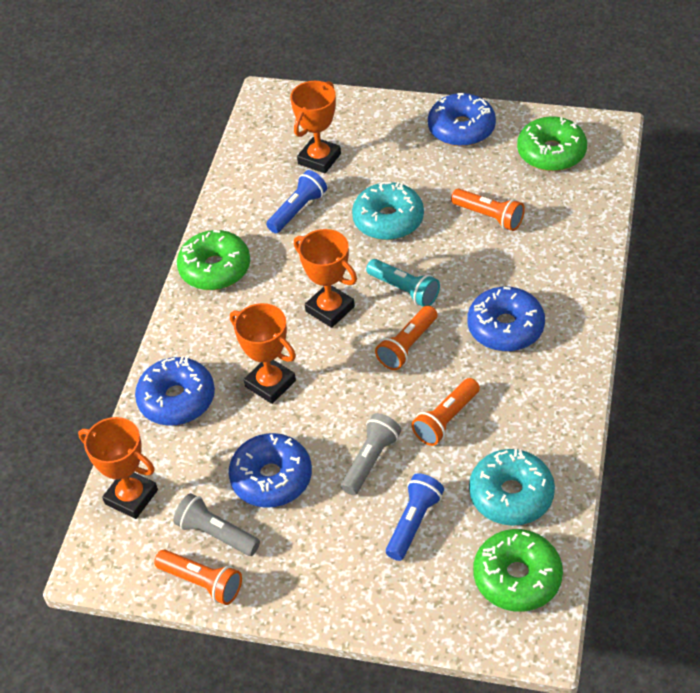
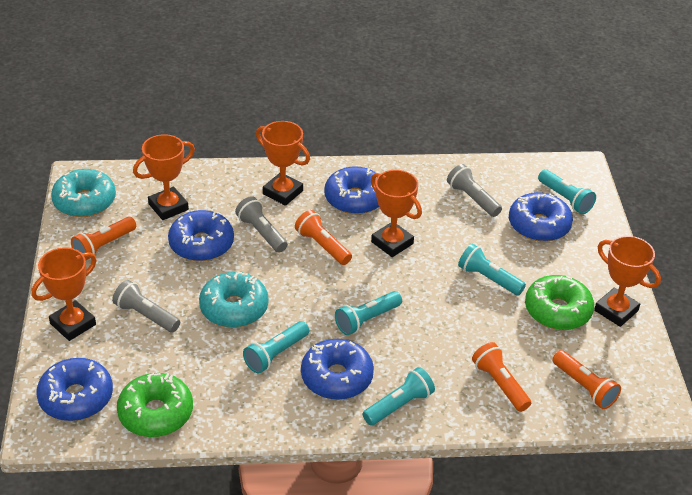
blue donut: 4 -> 5
blue flashlight: 2 -> 0
green donut: 3 -> 2
grey flashlight: 2 -> 3
orange trophy: 4 -> 5
turquoise flashlight: 1 -> 5

